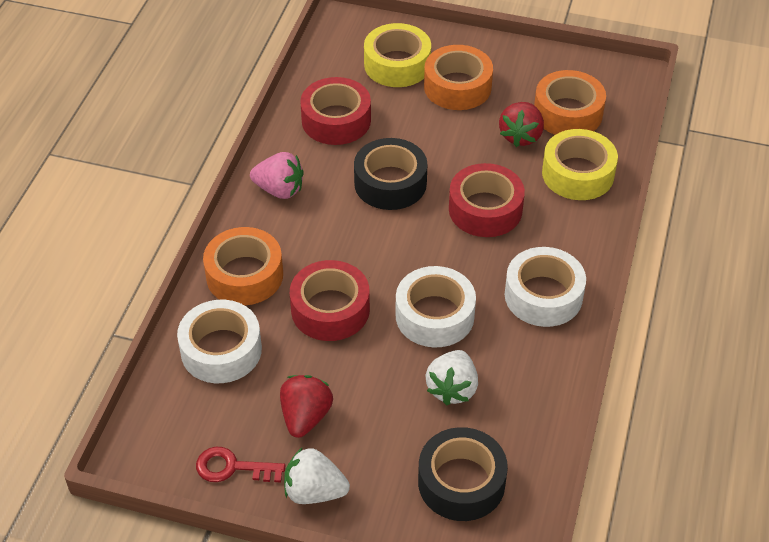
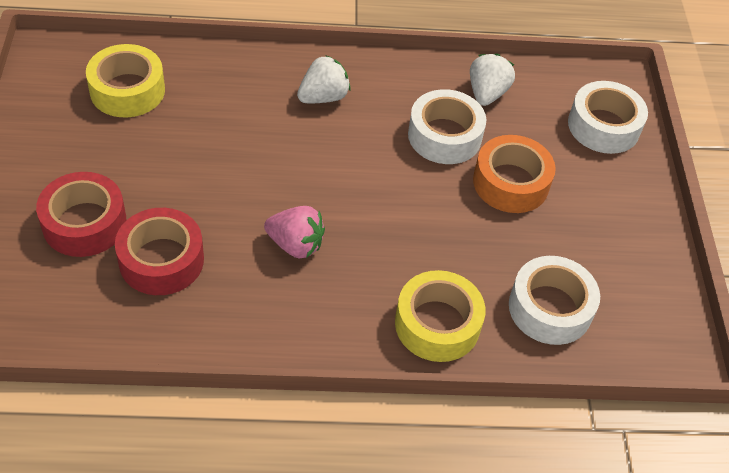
black tape: 2 -> 0
orange tape: 3 -> 1
red key: 1 -> 0
red strawberry: 2 -> 0
red tape: 3 -> 2

